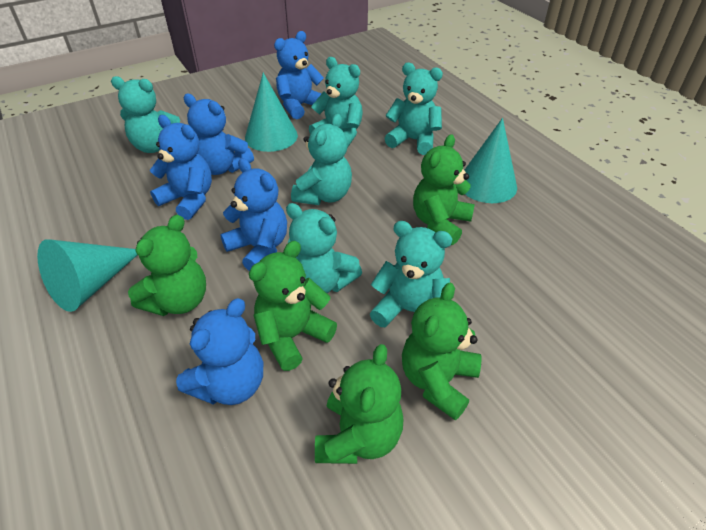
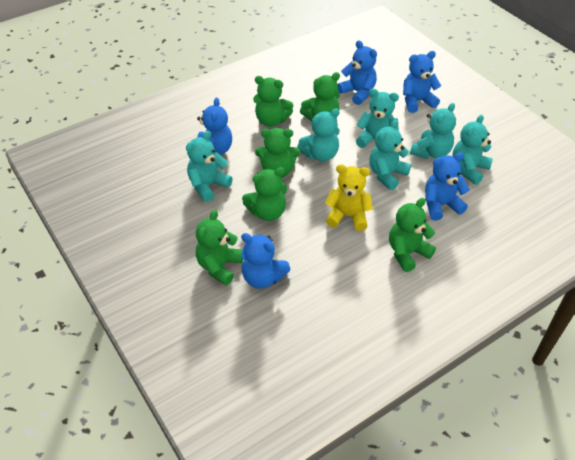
green teddy bear: 5 -> 6
turquoise cone: 3 -> 0
yellow teddy bear: 0 -> 1

